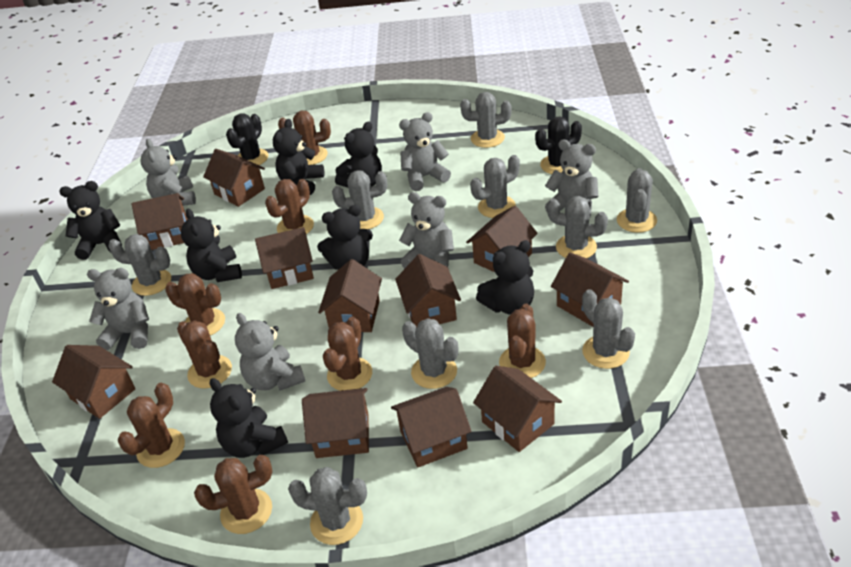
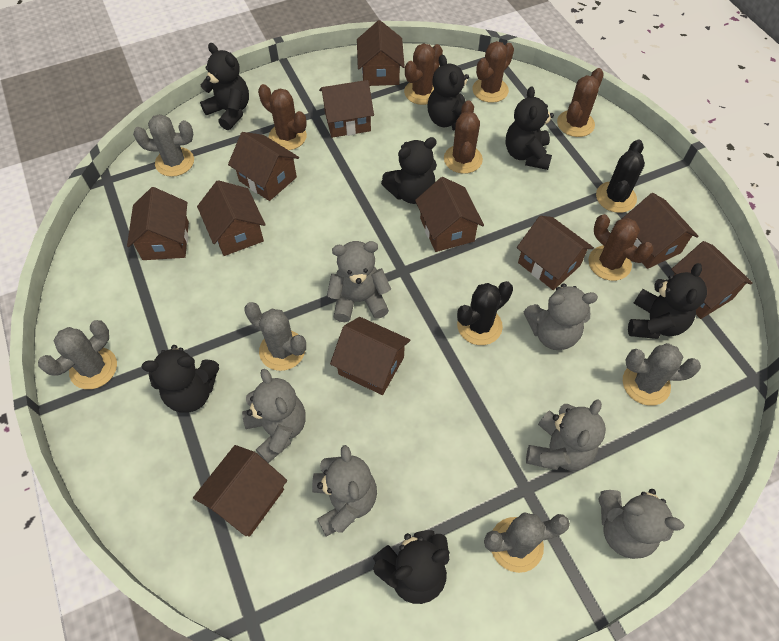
brown cactus: 8 -> 6
grey cactus: 9 -> 5

